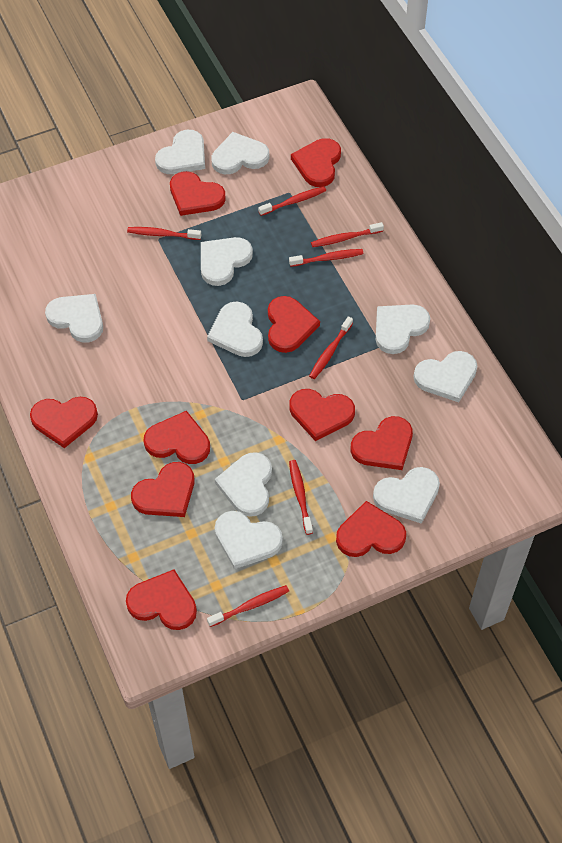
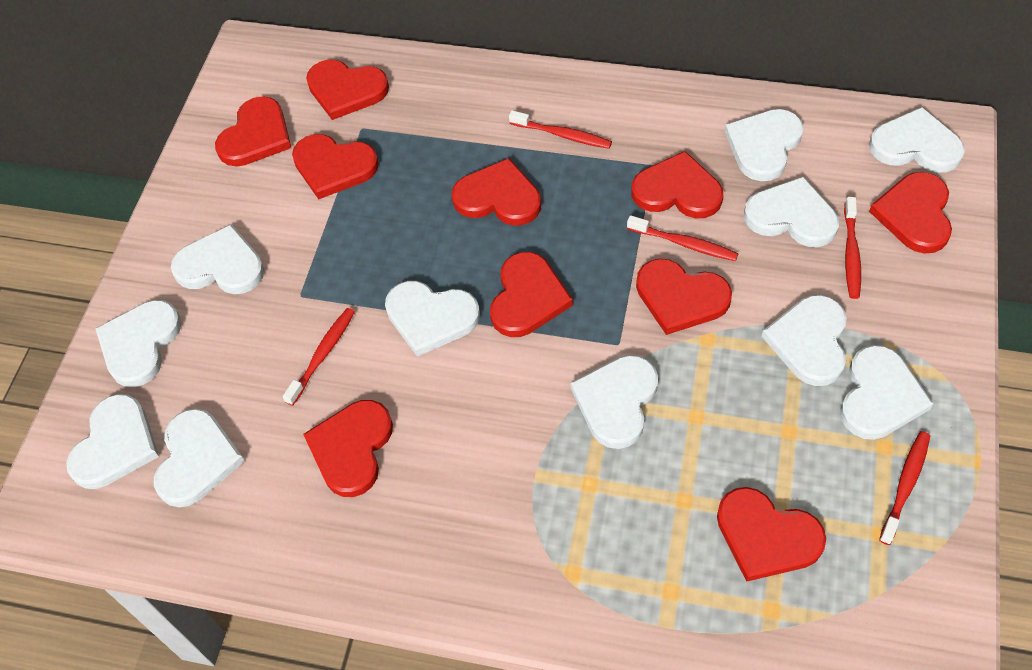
red toothbrush: 7 -> 5
white heart: 10 -> 11

